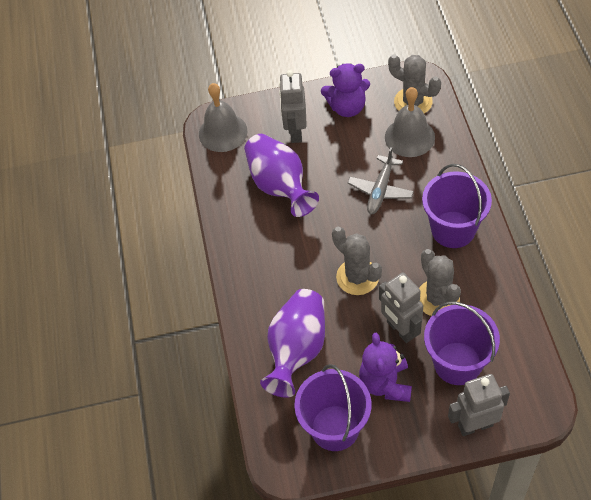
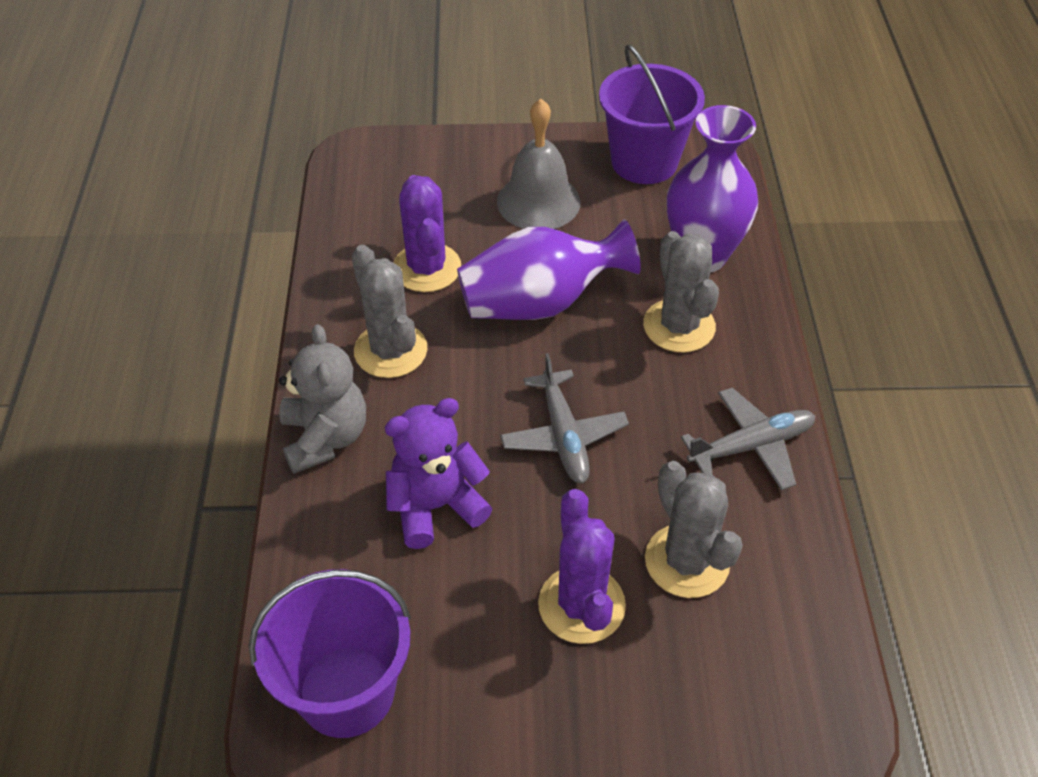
grey bell: 2 -> 1
grey plane: 1 -> 2
grey robot: 3 -> 0
grey teddy bear: 0 -> 1
purple bucket: 3 -> 2
purple cactus: 0 -> 2
purple teddy bear: 2 -> 1

